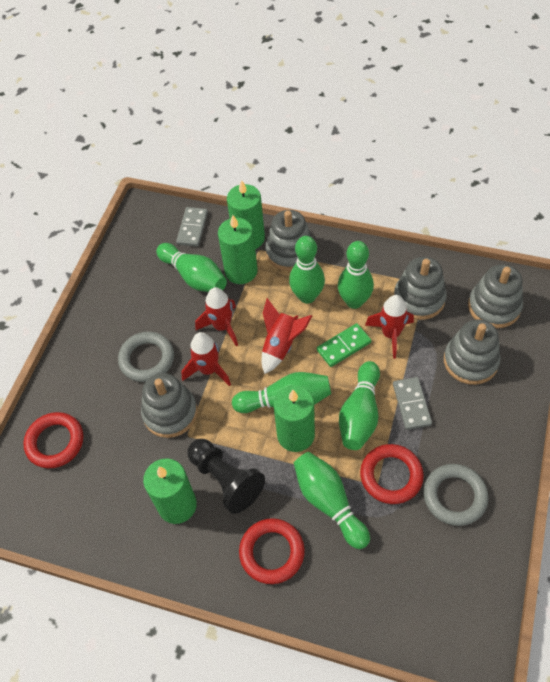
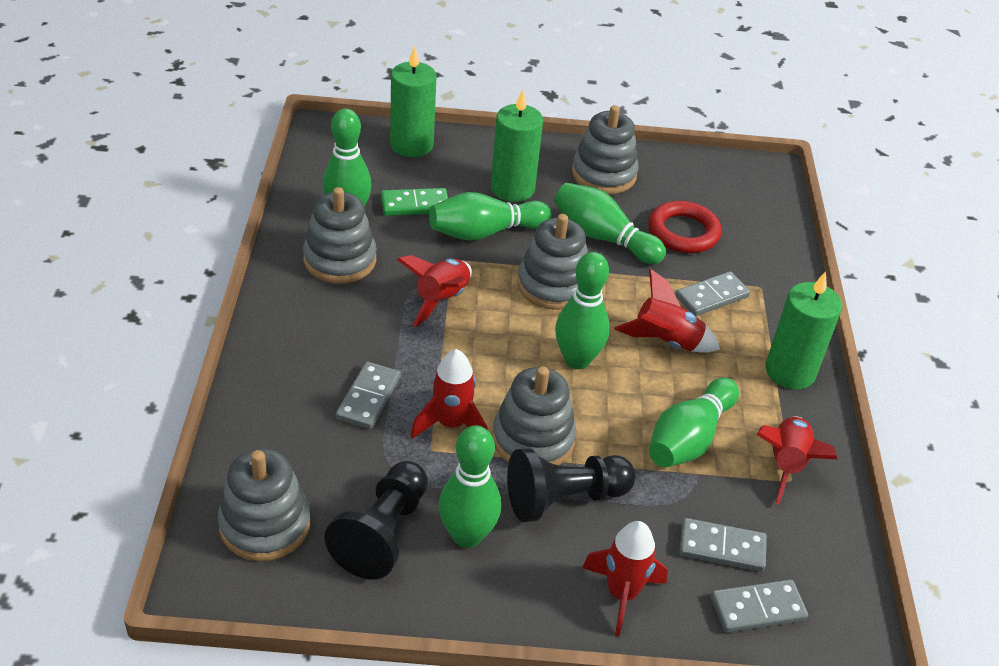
black pawn: 1 -> 2
green candle: 4 -> 3
grey domino: 2 -> 4
grey ring: 2 -> 0
red ring: 3 -> 1
red rocket: 4 -> 5

